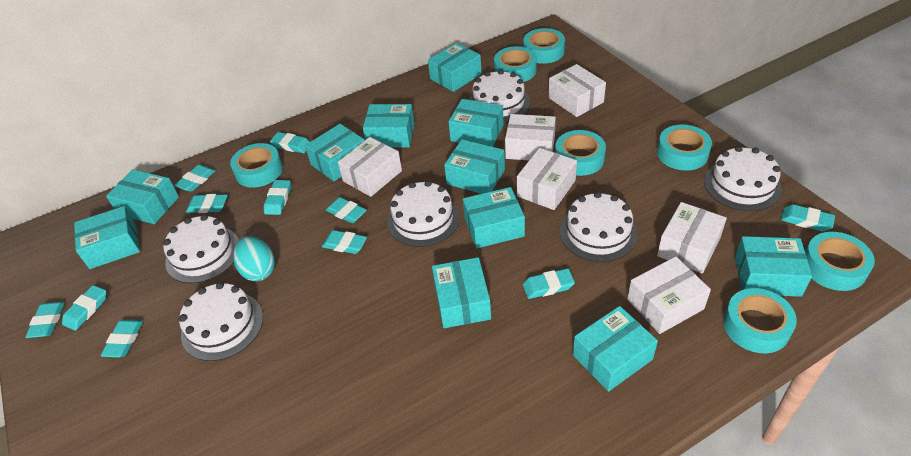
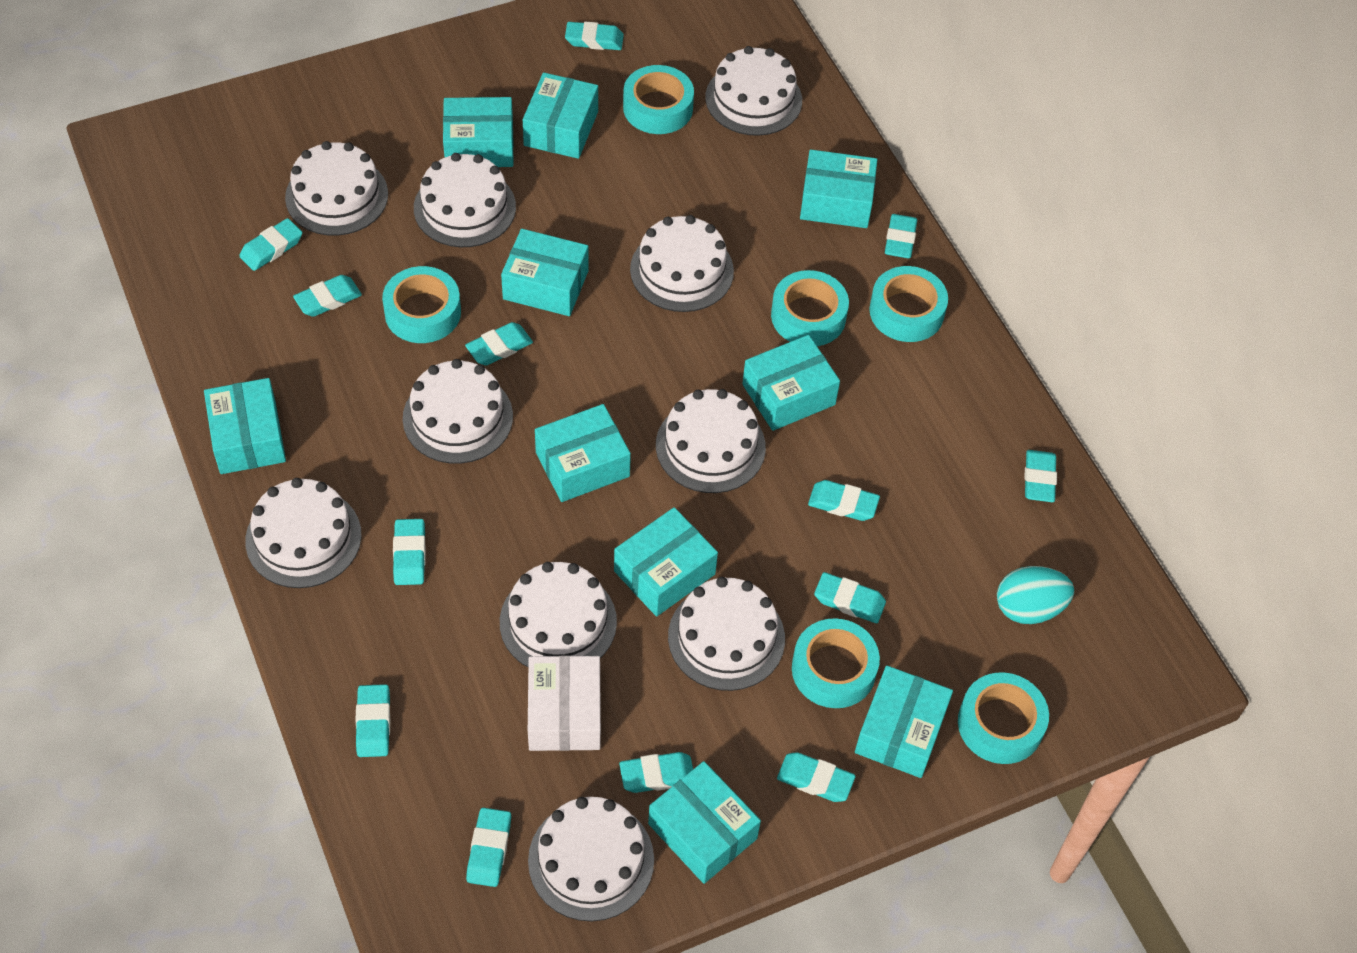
turquoise box: 11 -> 10
turquoise eraser: 11 -> 13
turquoise tape: 7 -> 6
white box: 6 -> 1
white cake: 6 -> 10

